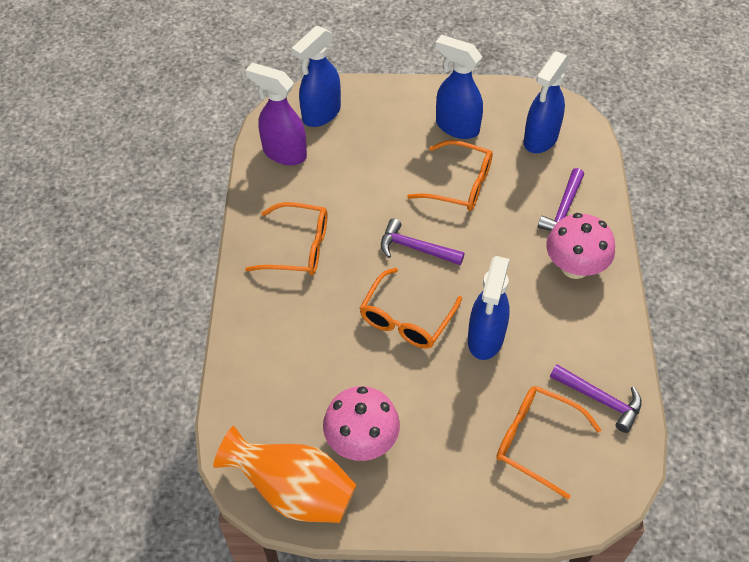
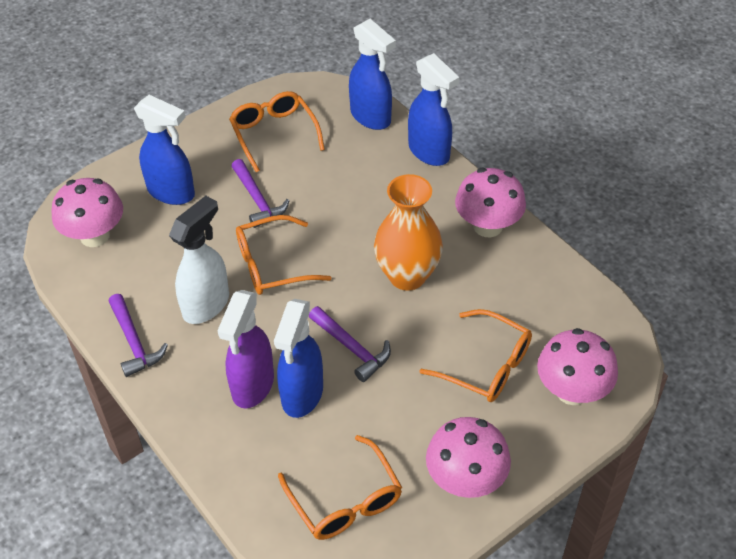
pink mushroom: 2 -> 4
white spray bottle: 0 -> 1

